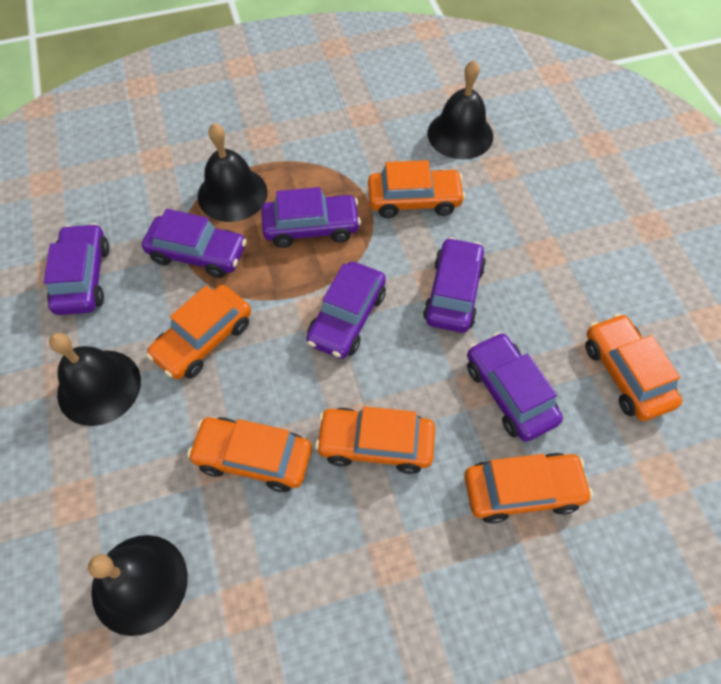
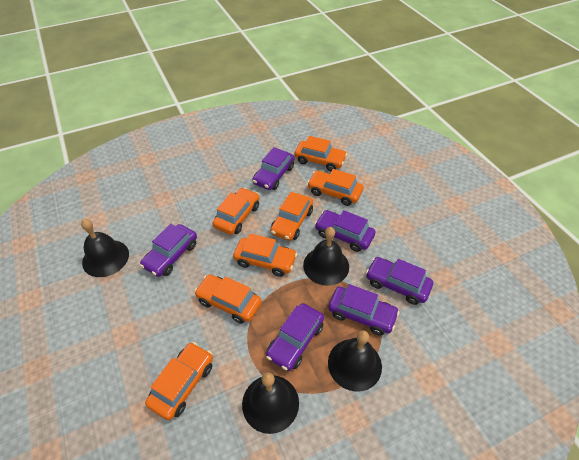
orange car: 6 -> 7

